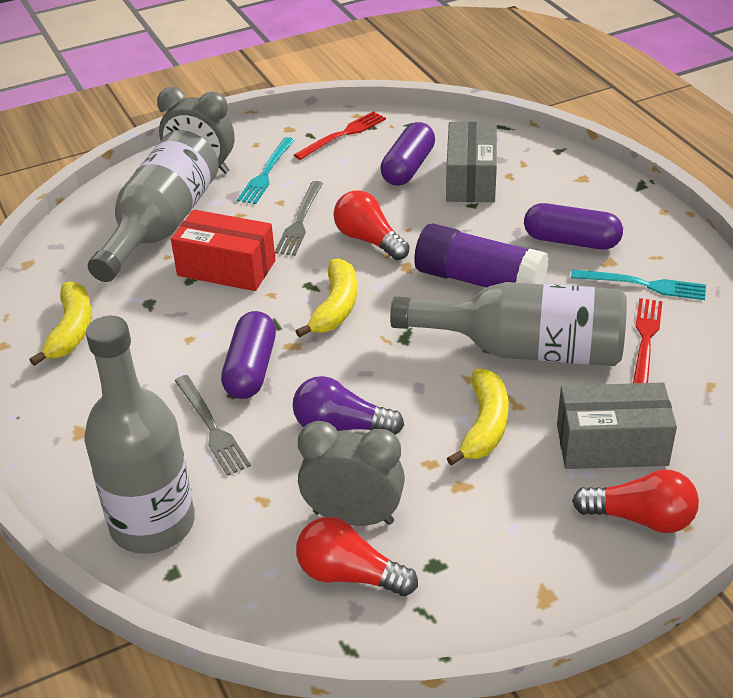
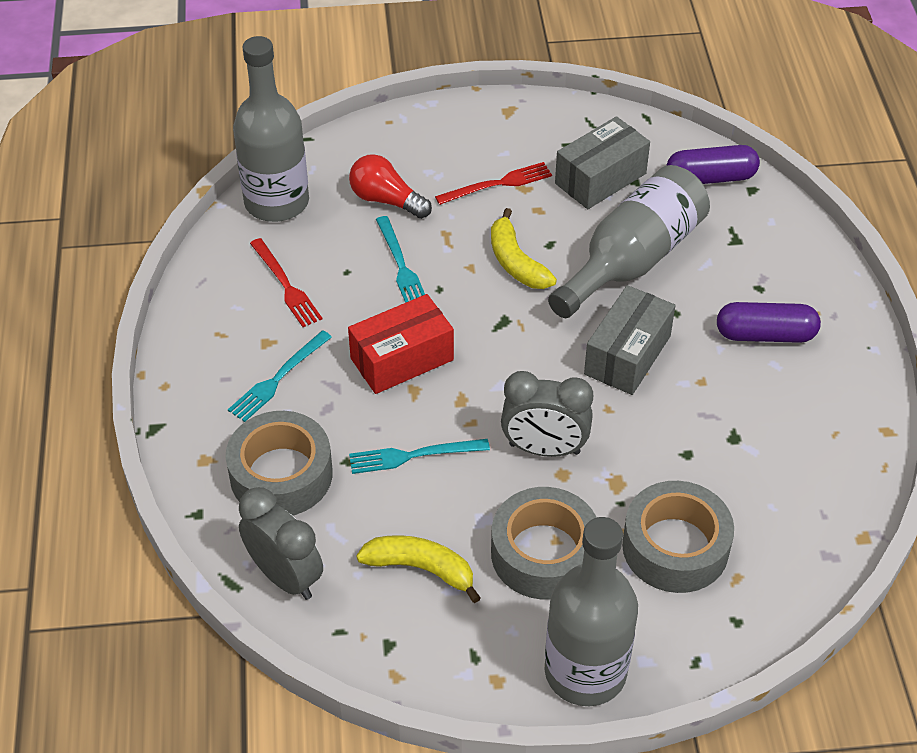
grey fork: 2 -> 0
grey tape: 0 -> 3
purple capsule: 3 -> 2
purple glue stick: 1 -> 0
purple light bulb: 1 -> 0
red light bulb: 3 -> 1
turquoise fork: 2 -> 3
yellow banana: 3 -> 2

